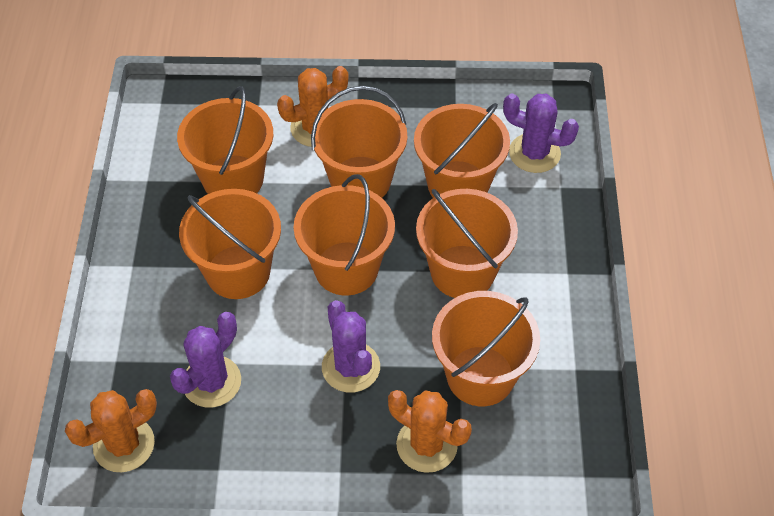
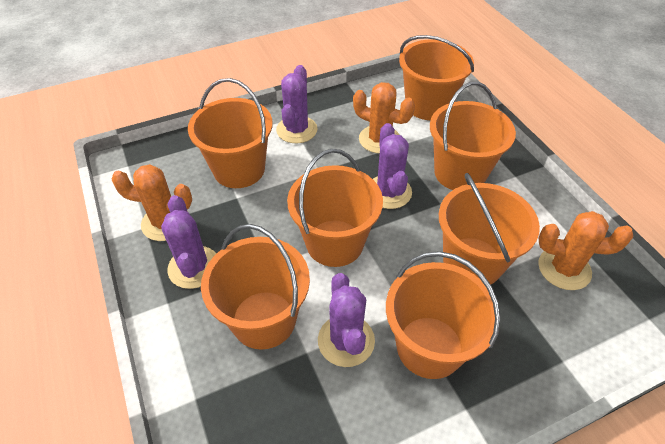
purple cactus: 3 -> 4

